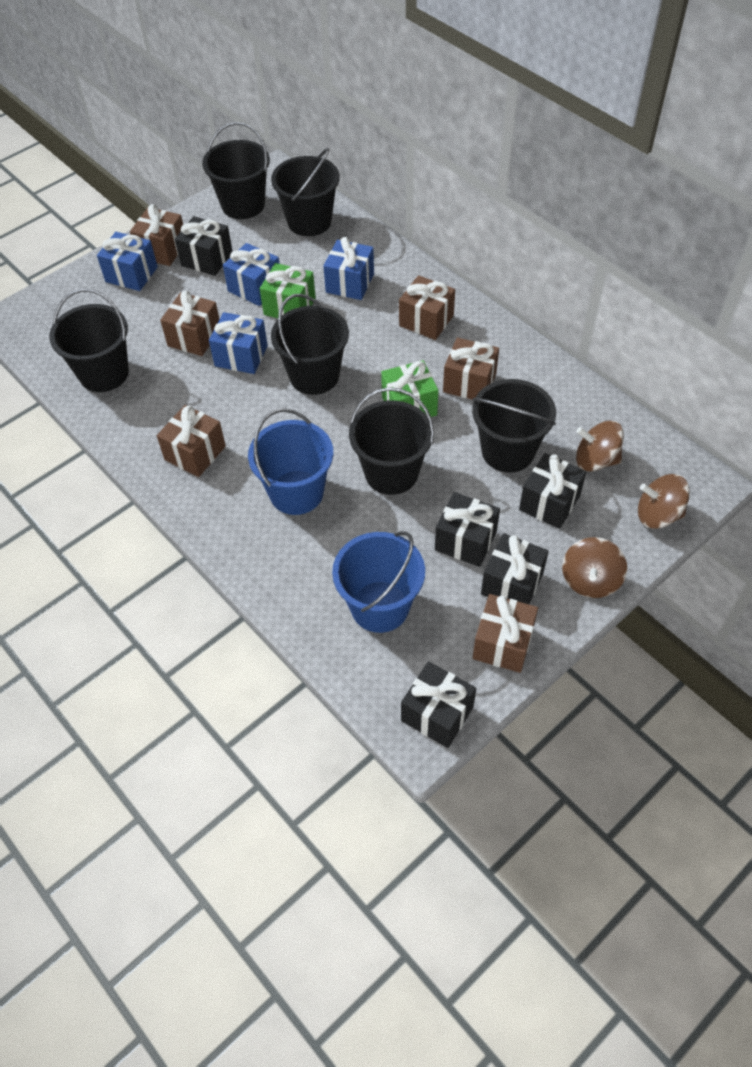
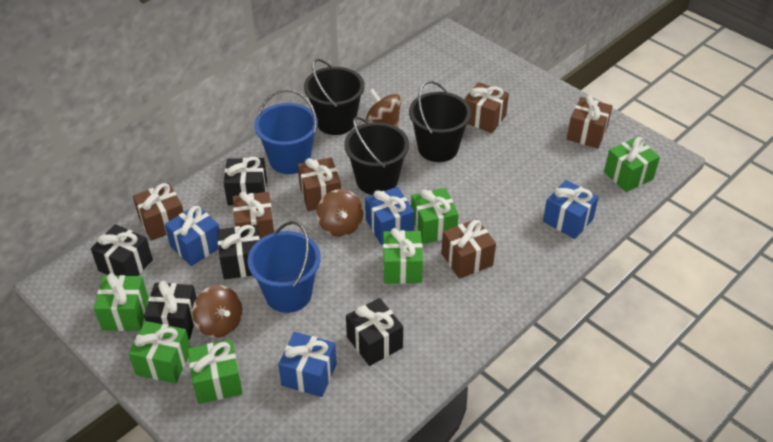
black bucket: 6 -> 3
green gift: 2 -> 6

